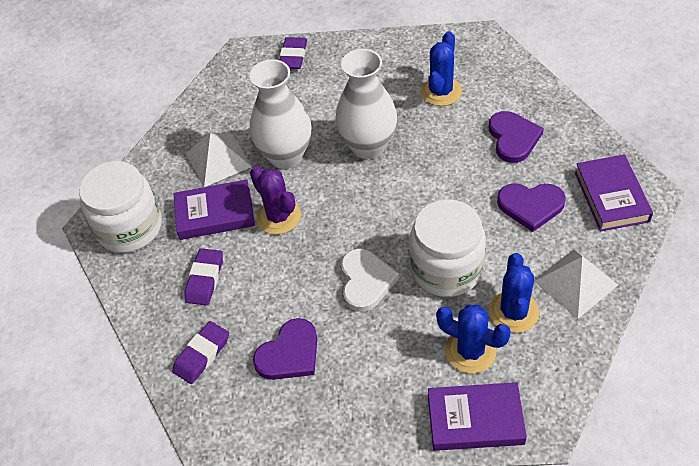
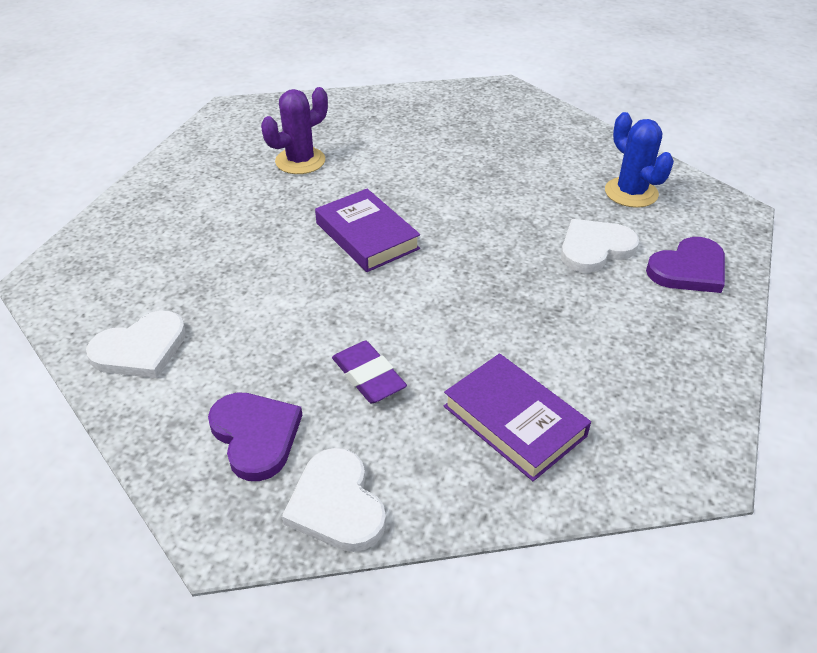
blue cactus: 3 -> 1
purple book: 3 -> 2
purple eraser: 3 -> 1
purple heart: 3 -> 2
white heart: 1 -> 3
white jar: 2 -> 0
white pyramid: 2 -> 0
white vase: 2 -> 0

